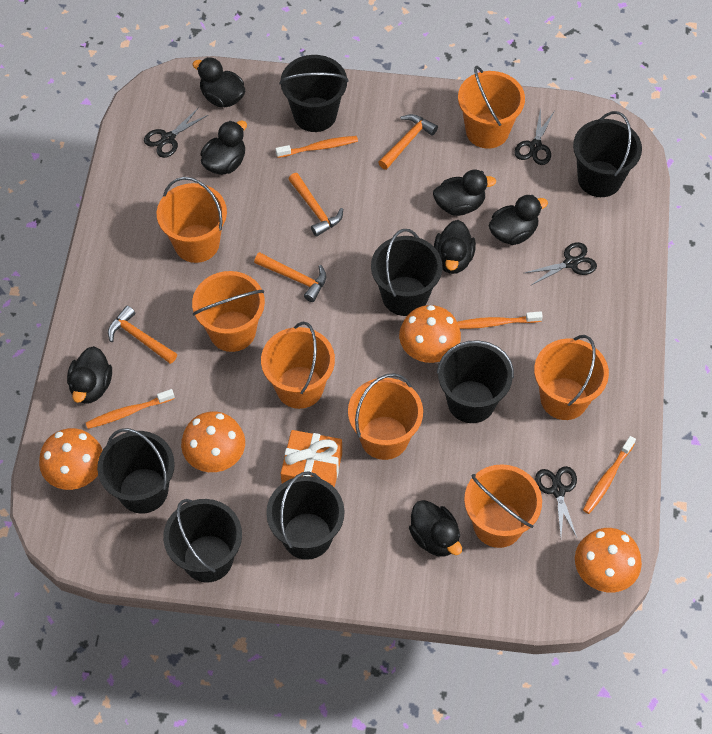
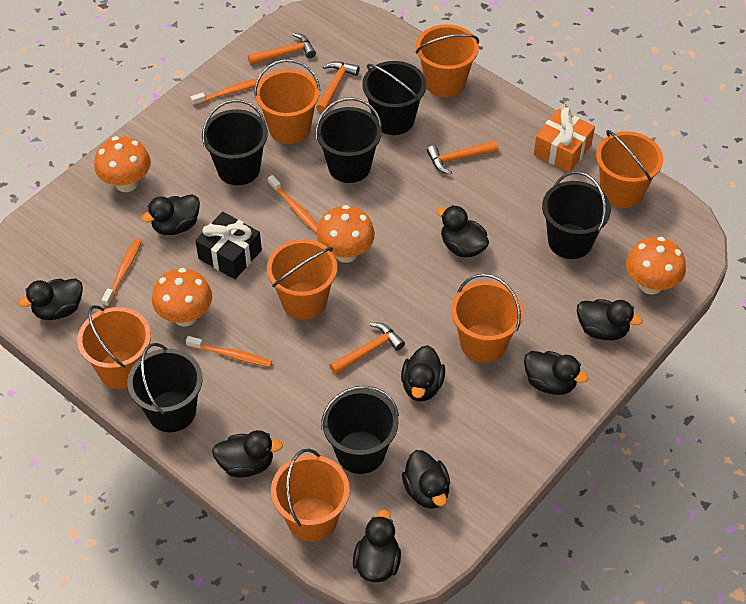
black bucket: 7 -> 6
black duck: 7 -> 9
black gift: 0 -> 1
black scissors: 4 -> 0

